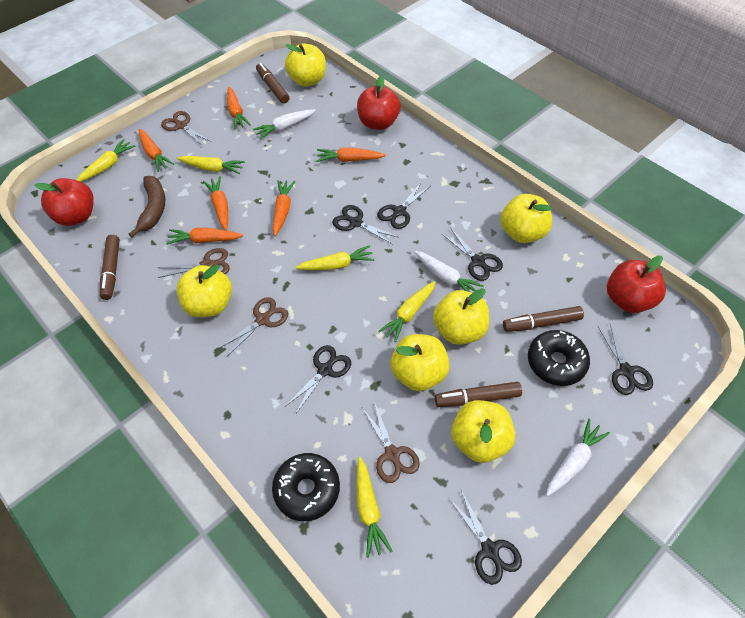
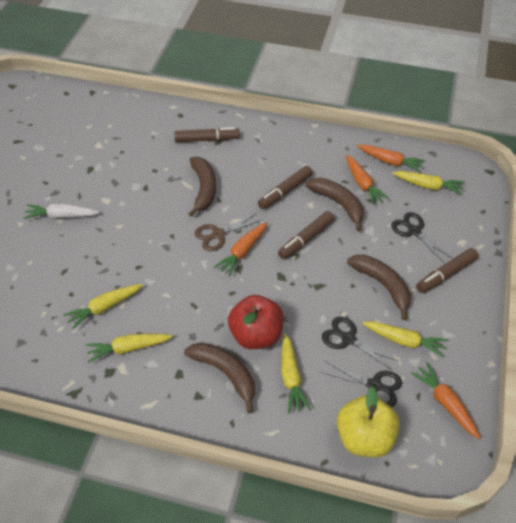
black donut: 2 -> 0
black scissors: 6 -> 3
brown banana: 1 -> 4
brown scissors: 4 -> 1
orange carrot: 6 -> 4
red apple: 3 -> 1
white carrot: 3 -> 1
yellow apple: 6 -> 1

